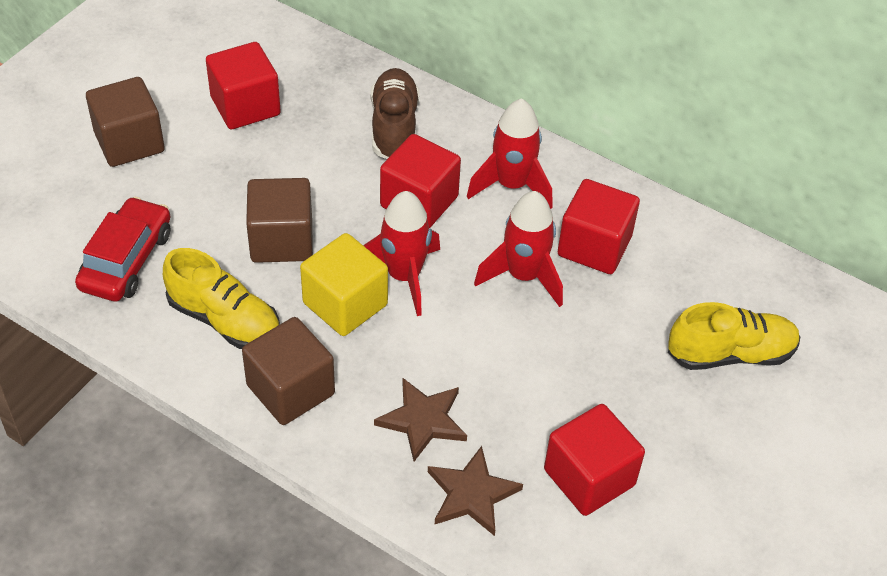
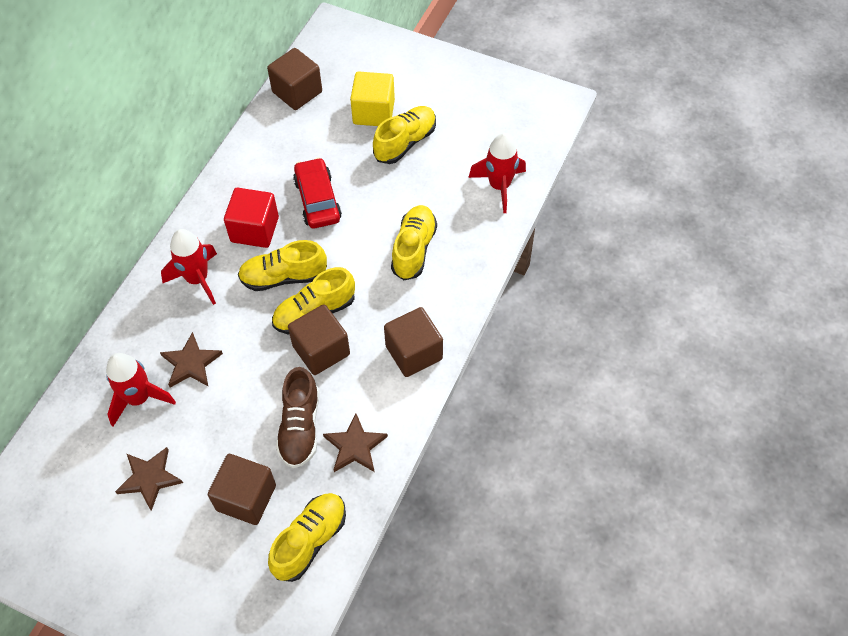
brown cube: 3 -> 4
brown star: 2 -> 3
red cube: 4 -> 1
yellow shoe: 2 -> 5

